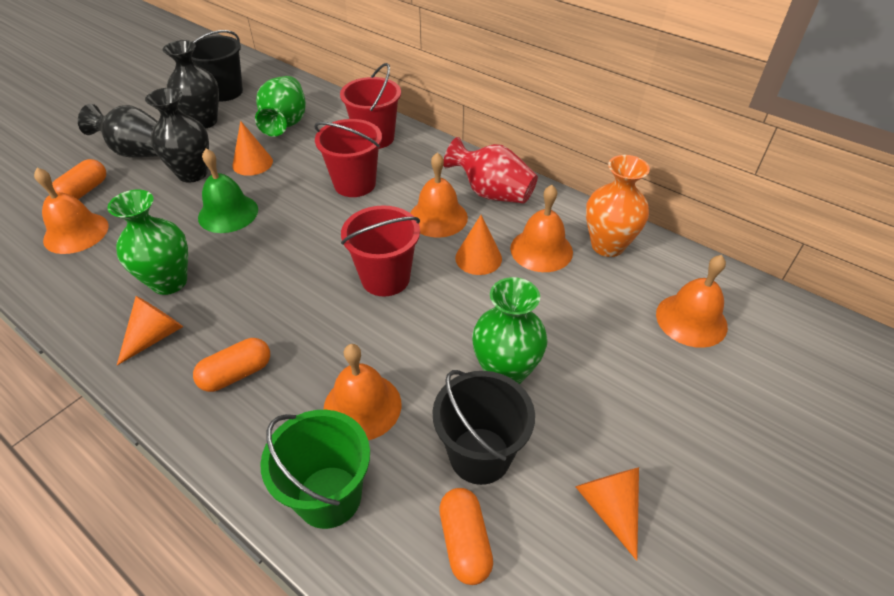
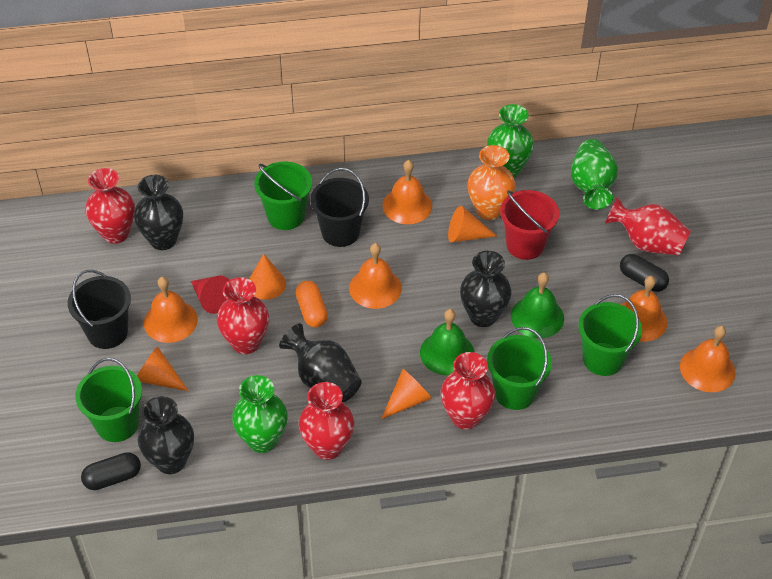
black capsule: 0 -> 2
black vase: 3 -> 4
green bell: 1 -> 2
green bucket: 1 -> 4
orange capsule: 3 -> 1
red bucket: 3 -> 1
red cone: 0 -> 1
red vase: 1 -> 5

